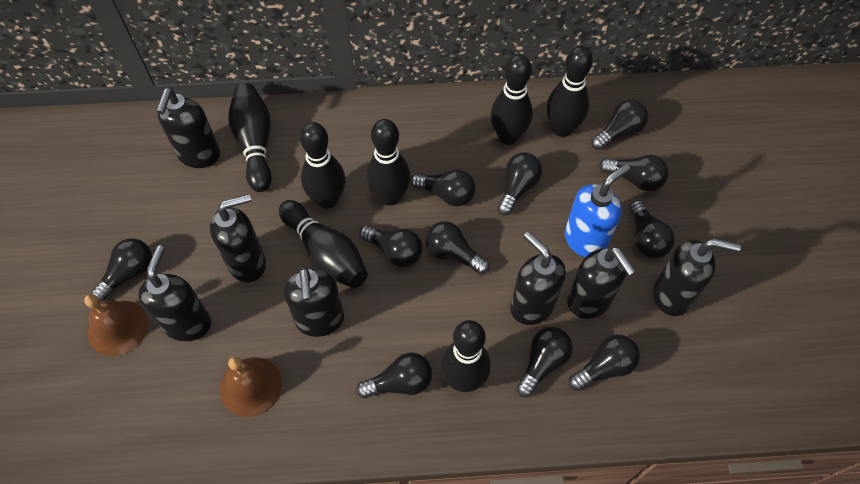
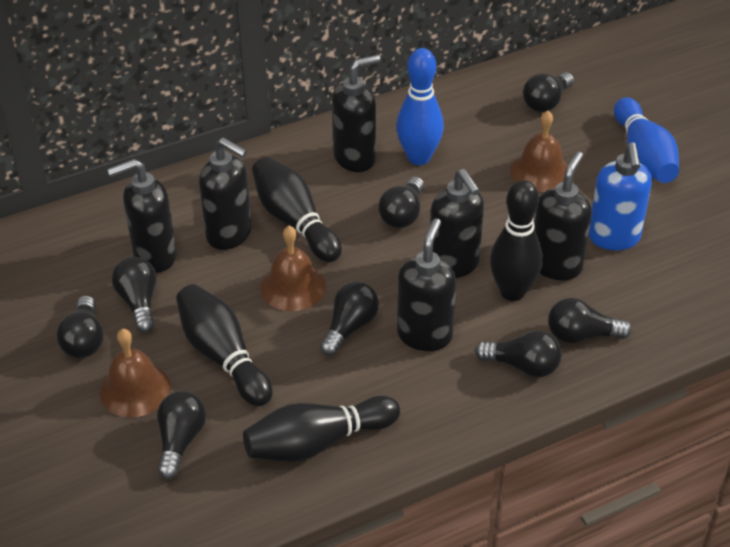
black bowling pin: 7 -> 4
black light bulb: 11 -> 8
black soap dispenser: 7 -> 6
blue bowling pin: 0 -> 2
brown bell: 2 -> 3

